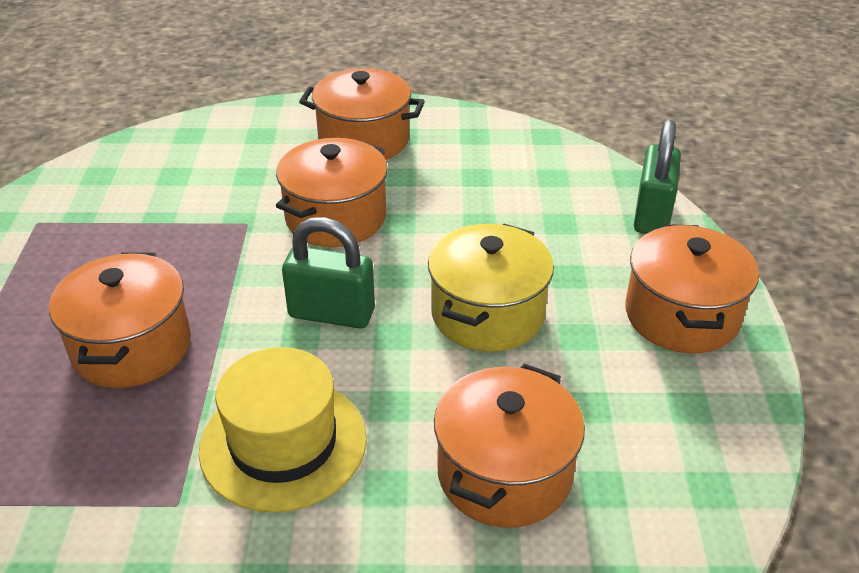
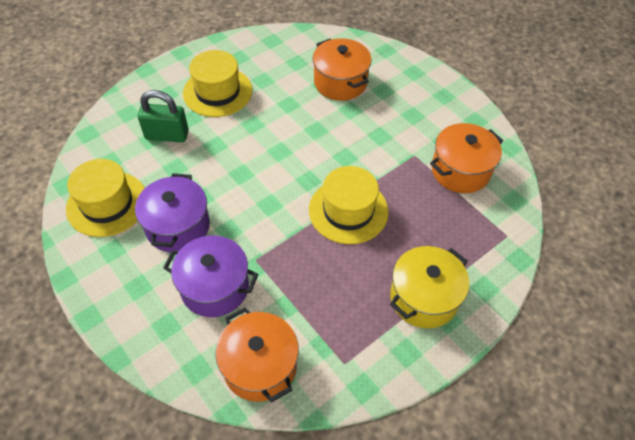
green padlock: 2 -> 1
orange pot: 5 -> 3
purple pot: 0 -> 2
yellow hat: 1 -> 3

